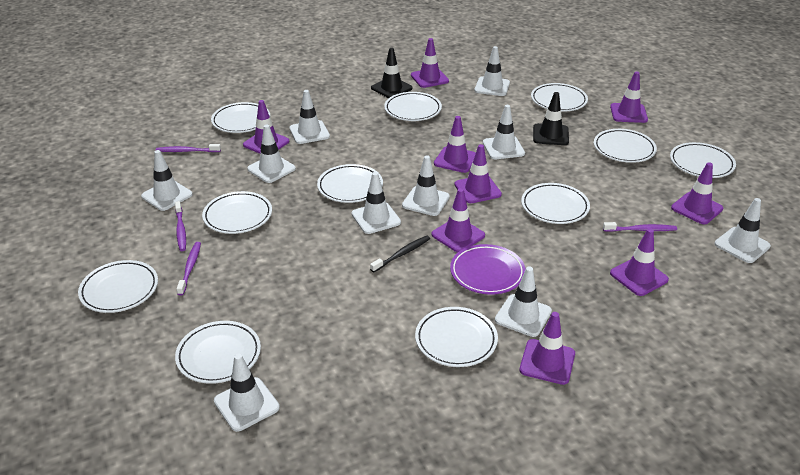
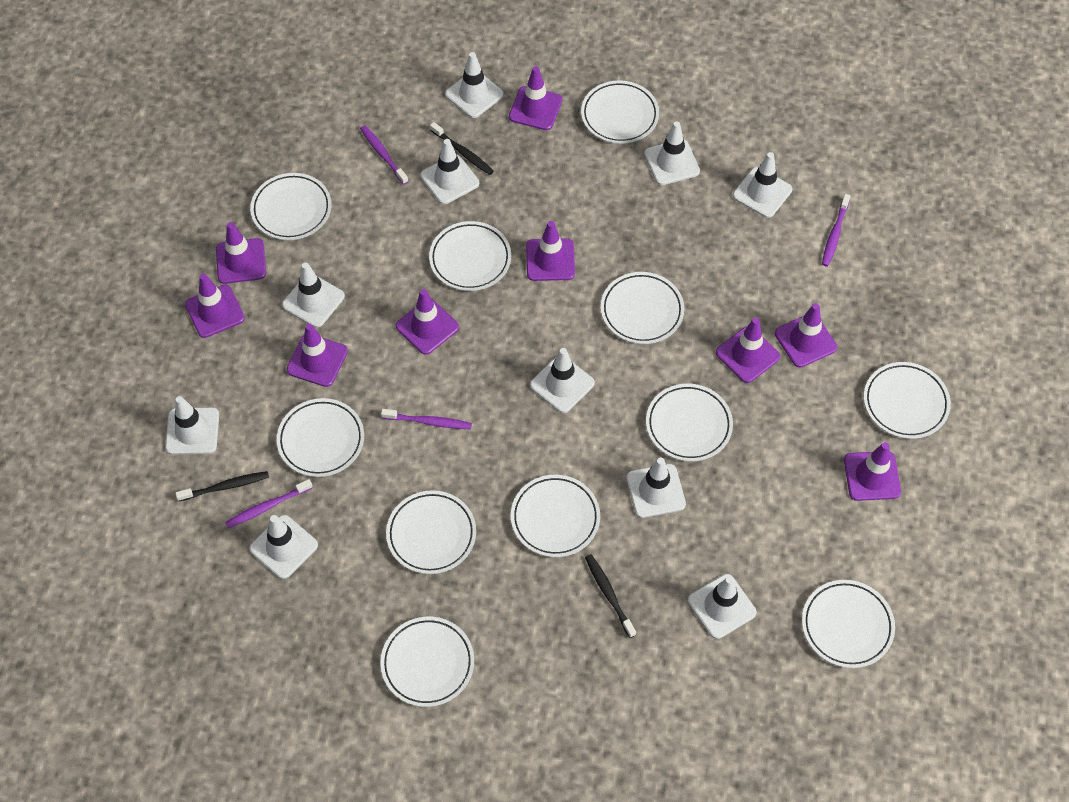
black toothbrush: 1 -> 3
black traffic cone: 2 -> 0
purple plate: 1 -> 0

